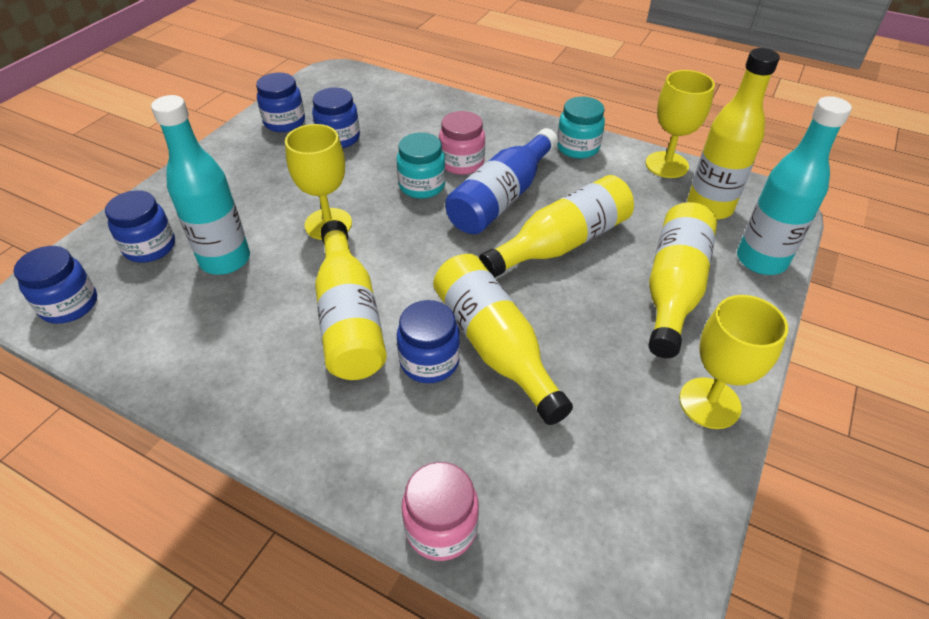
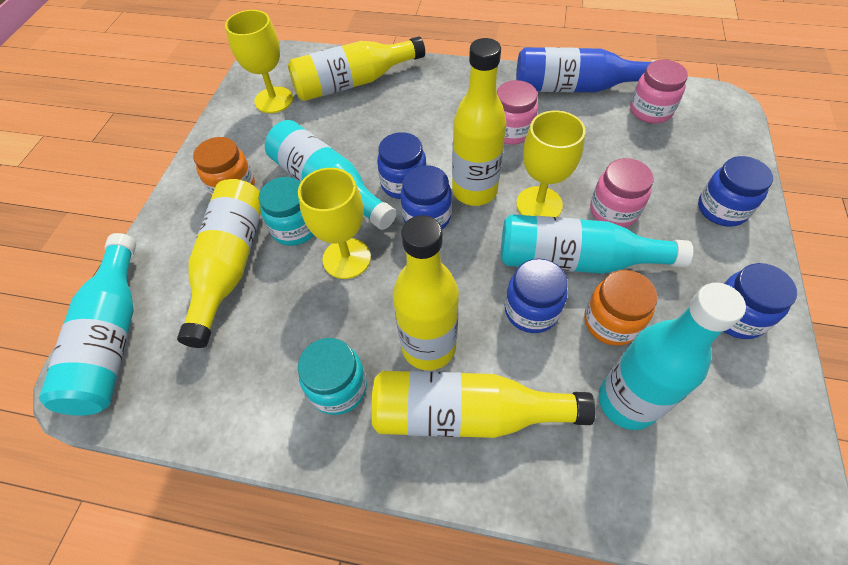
orange jar: 0 -> 2
pink jar: 2 -> 3
turquoise bottle: 2 -> 4

